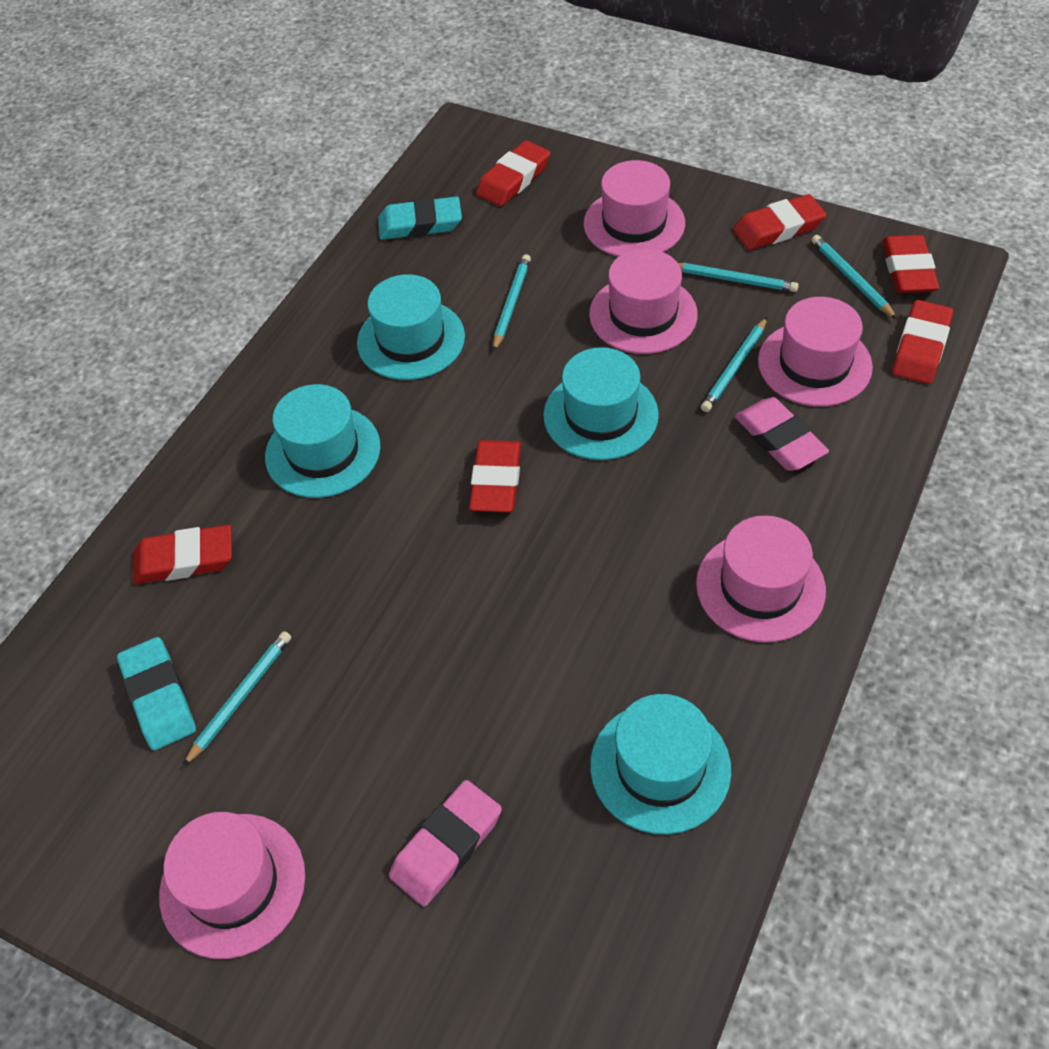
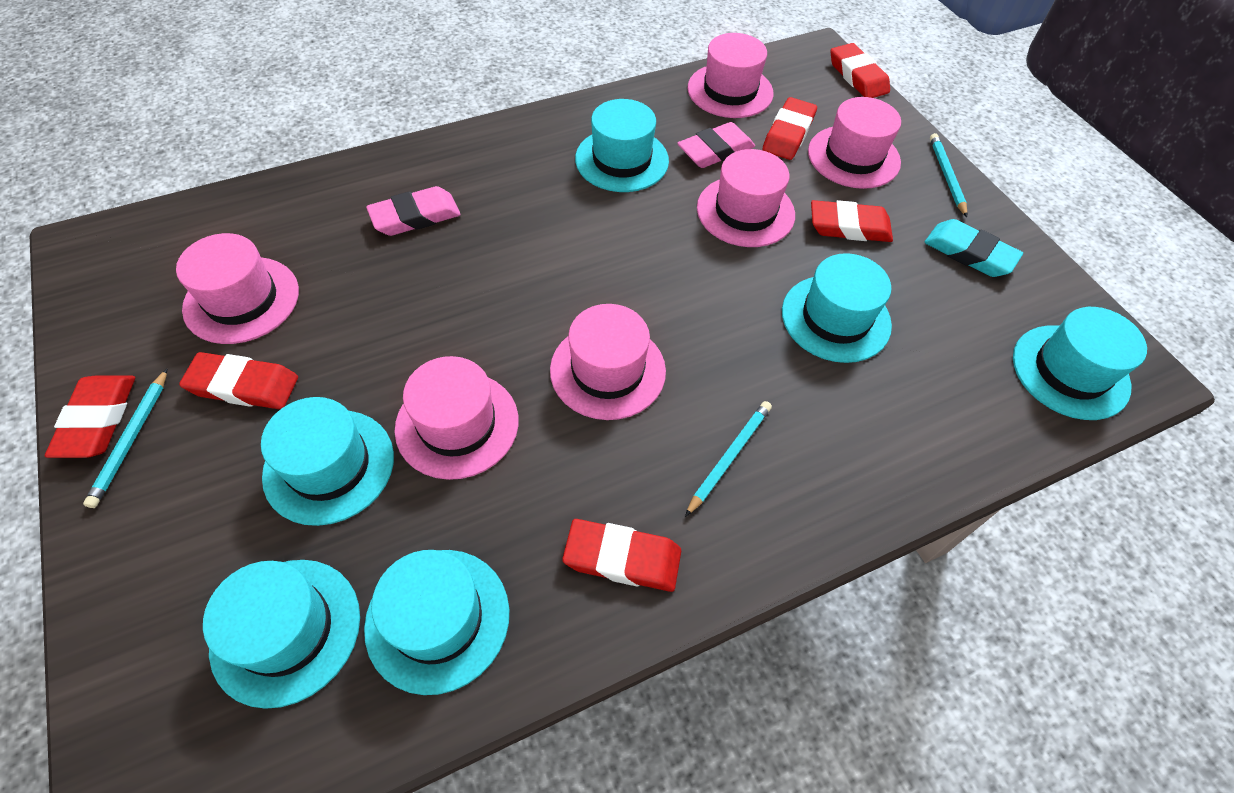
pink hat: 5 -> 6
turquoise eraser: 2 -> 1
turquoise hat: 4 -> 6
turquoise pencil: 5 -> 3

